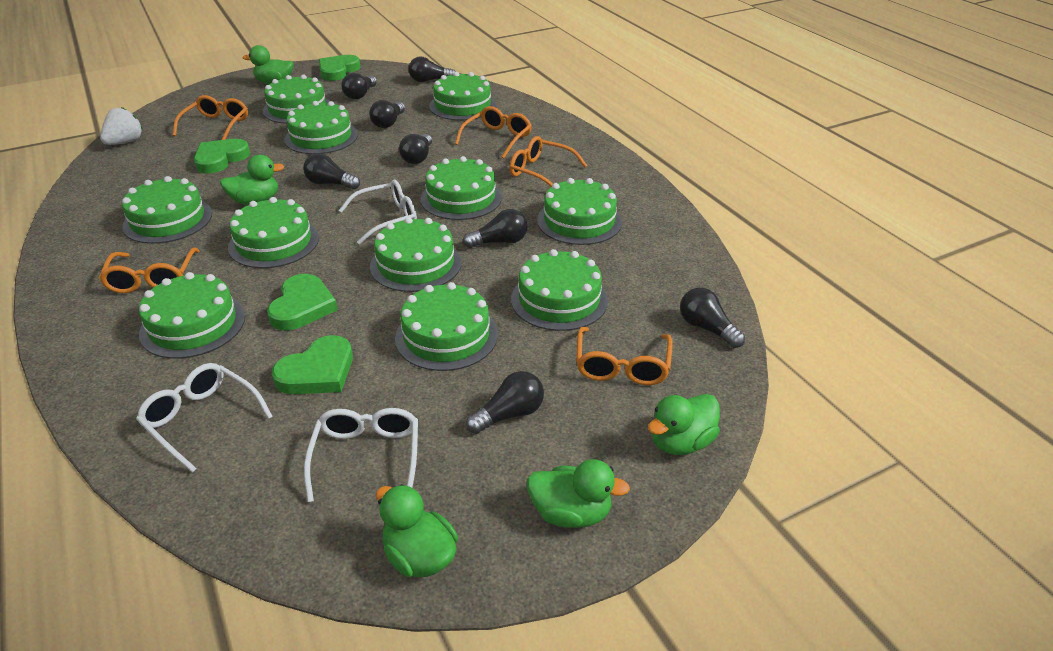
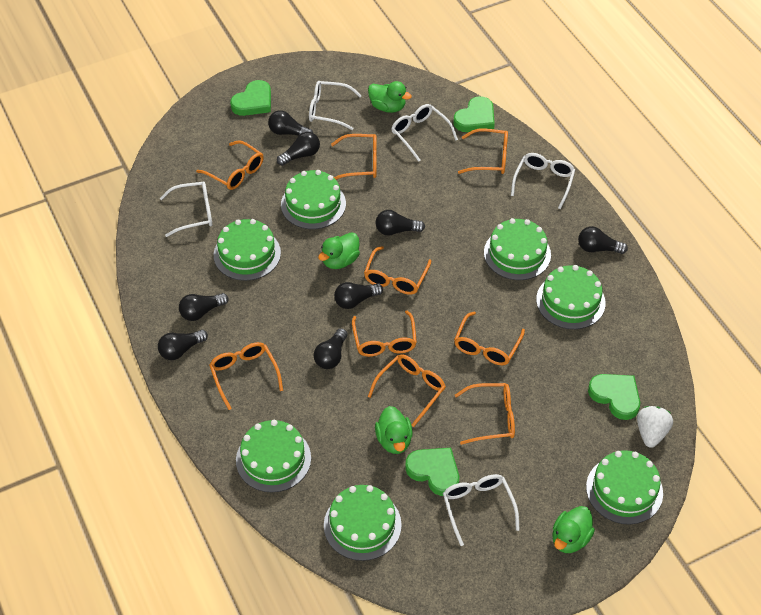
green cake: 11 -> 7
green duck: 5 -> 4
orange glasses: 5 -> 9
white glasses: 3 -> 5

